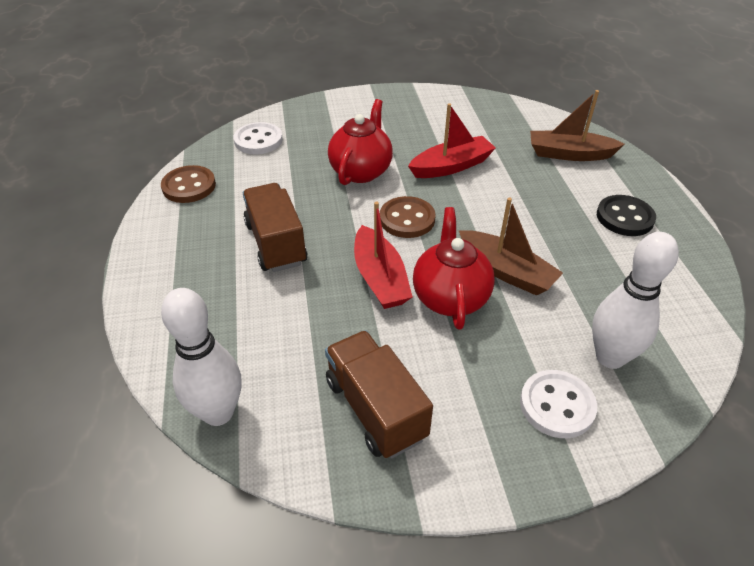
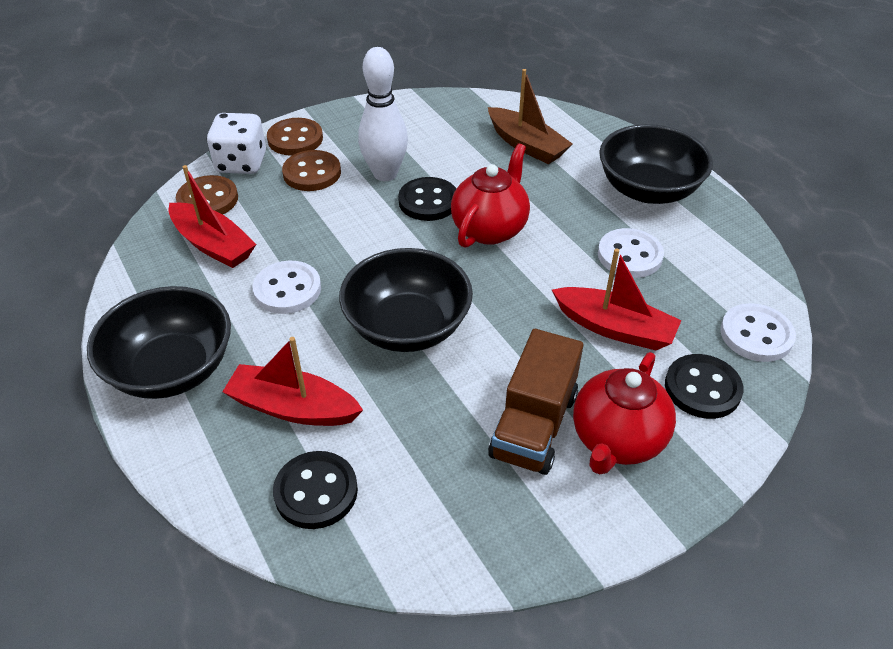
black bowl: 0 -> 3
black button: 1 -> 3
brown boat: 2 -> 1
brown button: 2 -> 3
brown truck: 2 -> 1
red boat: 2 -> 3
white bowling pin: 2 -> 1
white button: 2 -> 3
white dice: 0 -> 1

